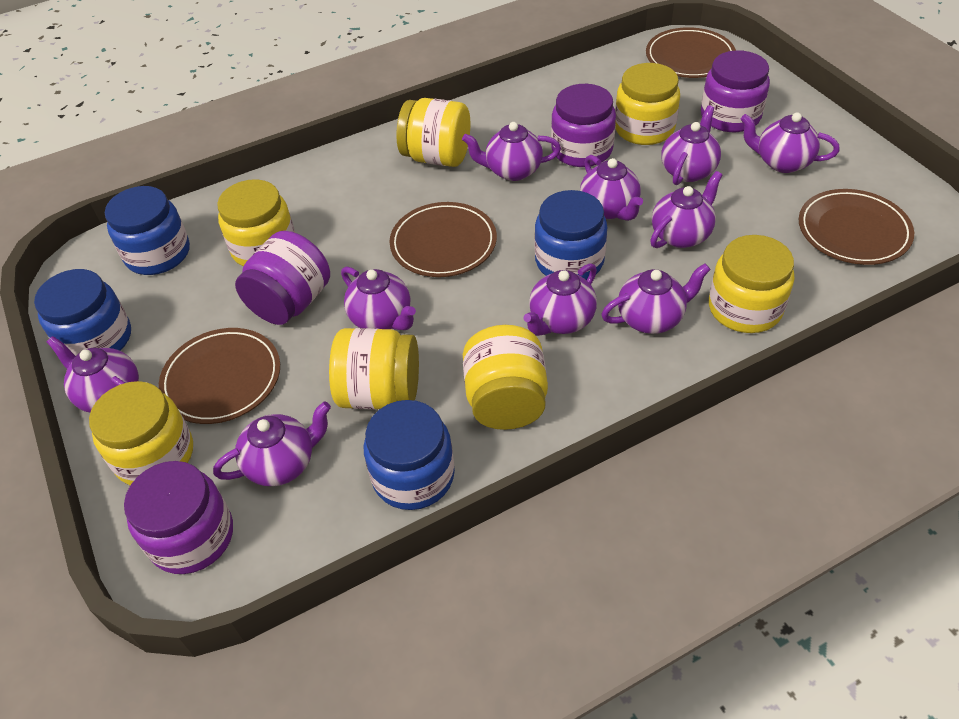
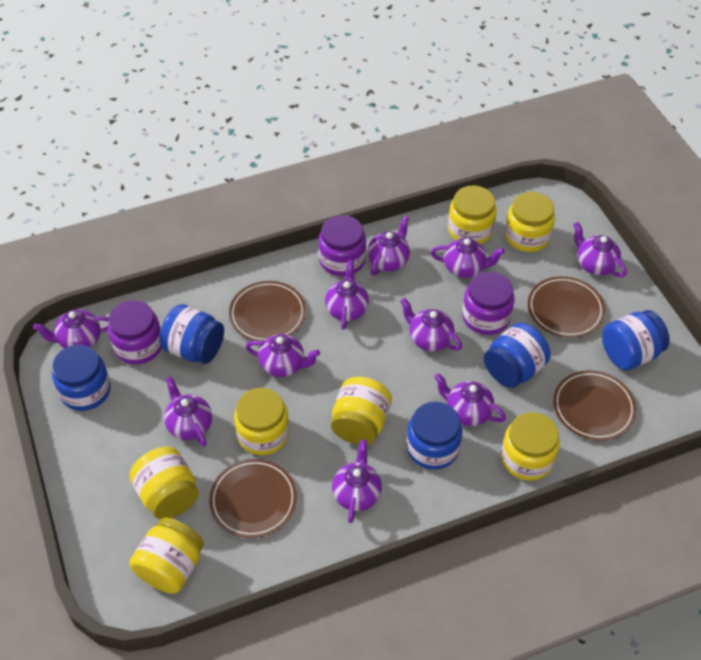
blue jar: 4 -> 5
purple jar: 4 -> 3

